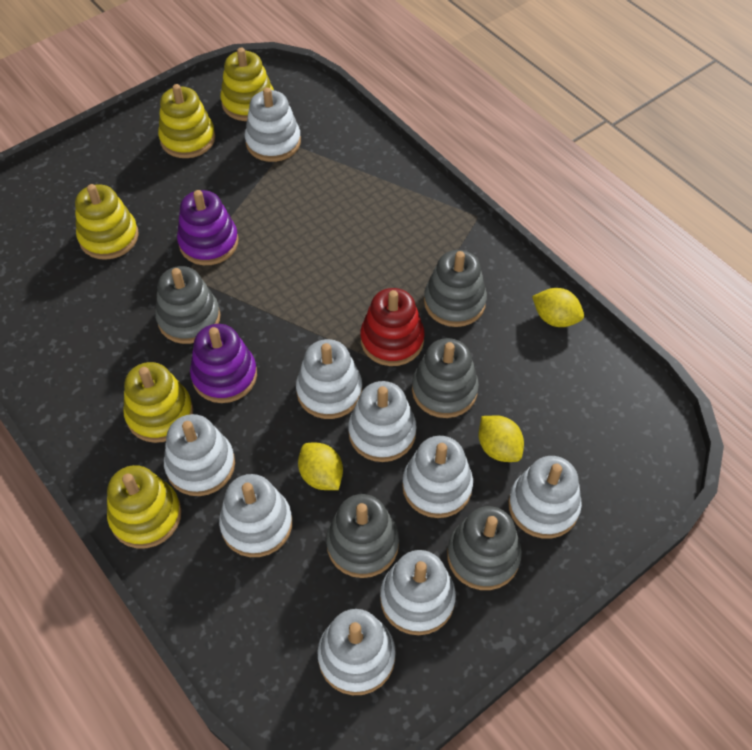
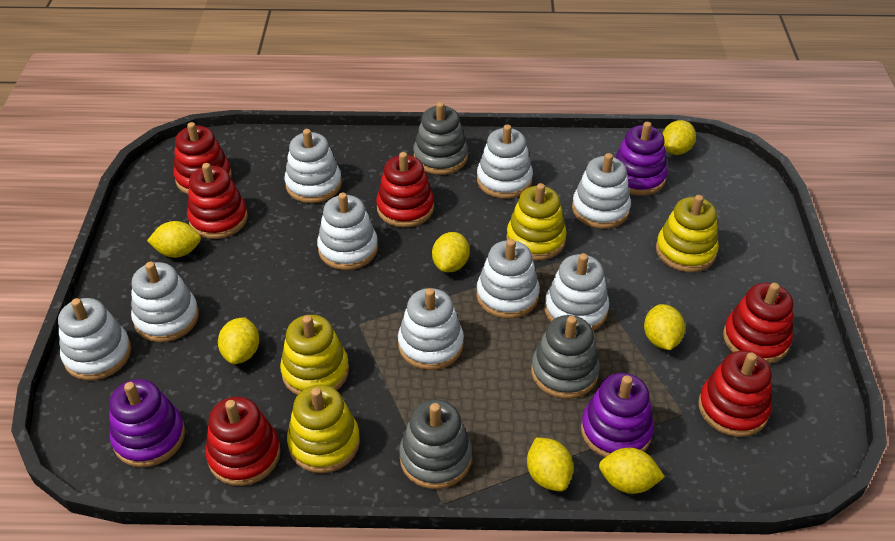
grey stacking toy: 5 -> 3
purple stacking toy: 2 -> 3
red stacking toy: 1 -> 6
yellow lemon: 3 -> 7
yellow stacking toy: 5 -> 4

